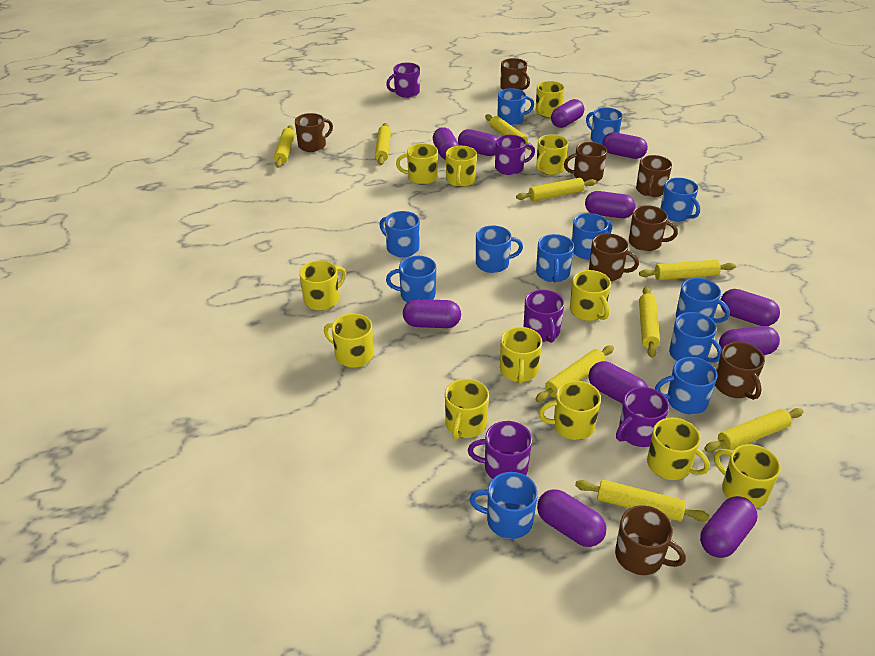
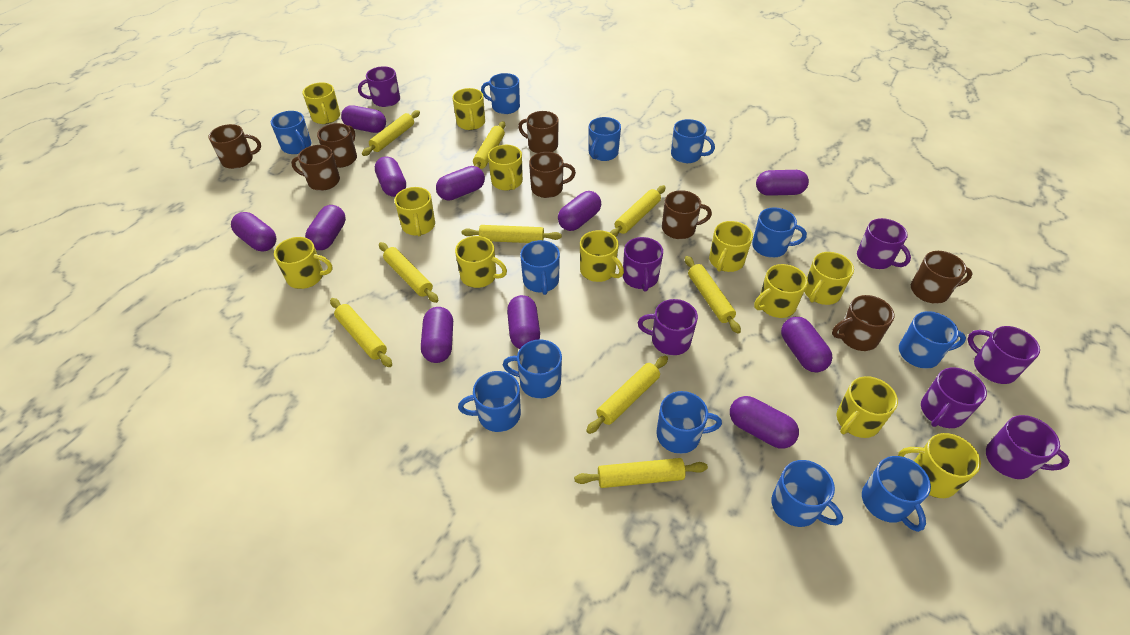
purple mug: 5 -> 7

